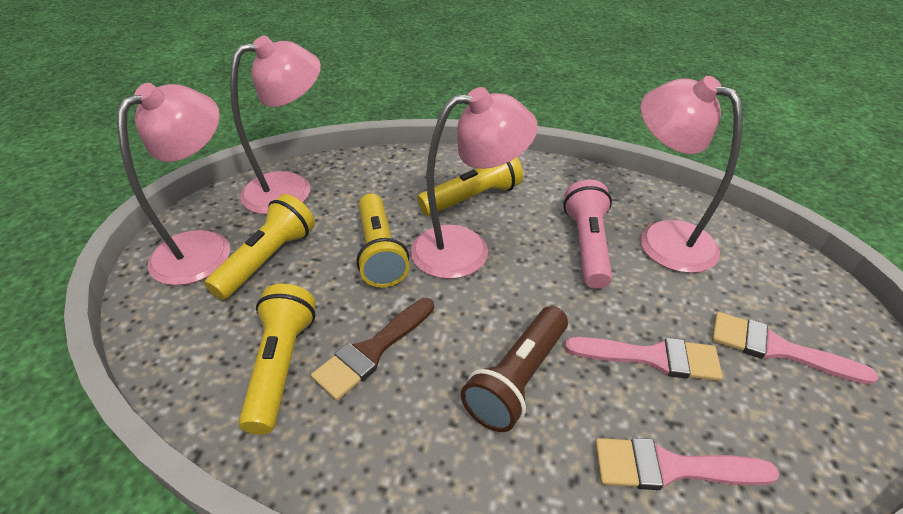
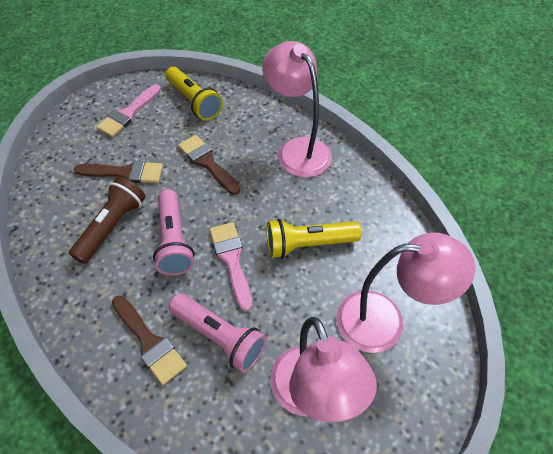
brown brush: 1 -> 3
pink brush: 3 -> 2
pink flashlight: 1 -> 2
pink lamp: 4 -> 3
yellow flashlight: 4 -> 2

